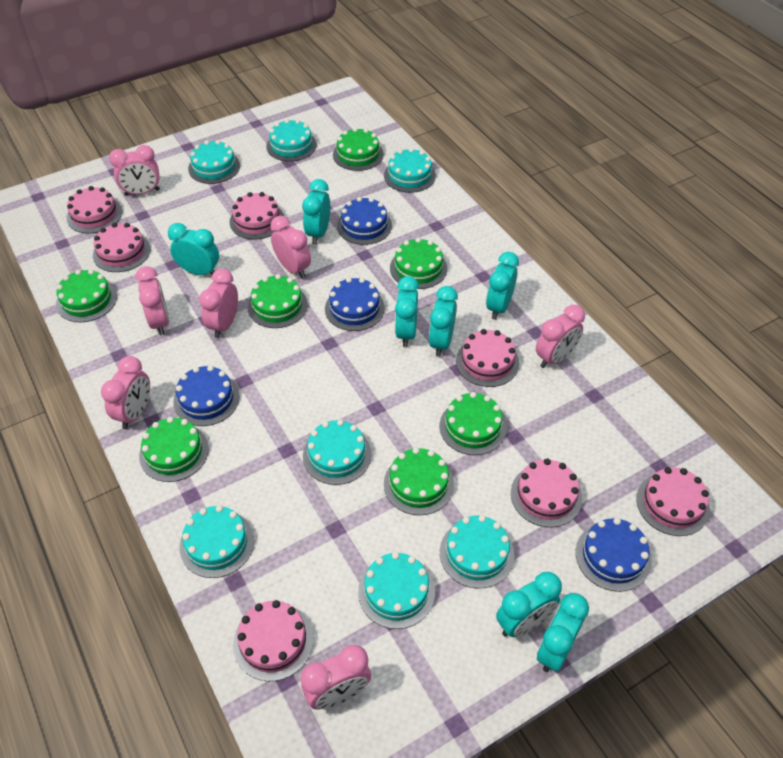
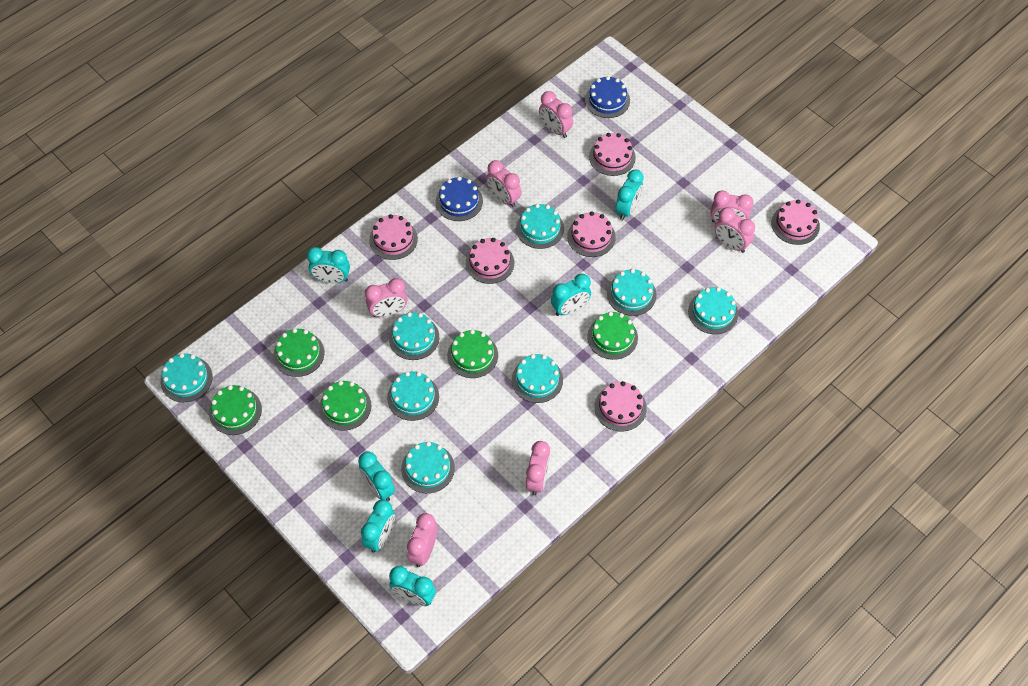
blue cake: 4 -> 2
green cake: 7 -> 5
pink cake: 7 -> 6
turquoise cake: 7 -> 8
turquoise clock: 7 -> 6

